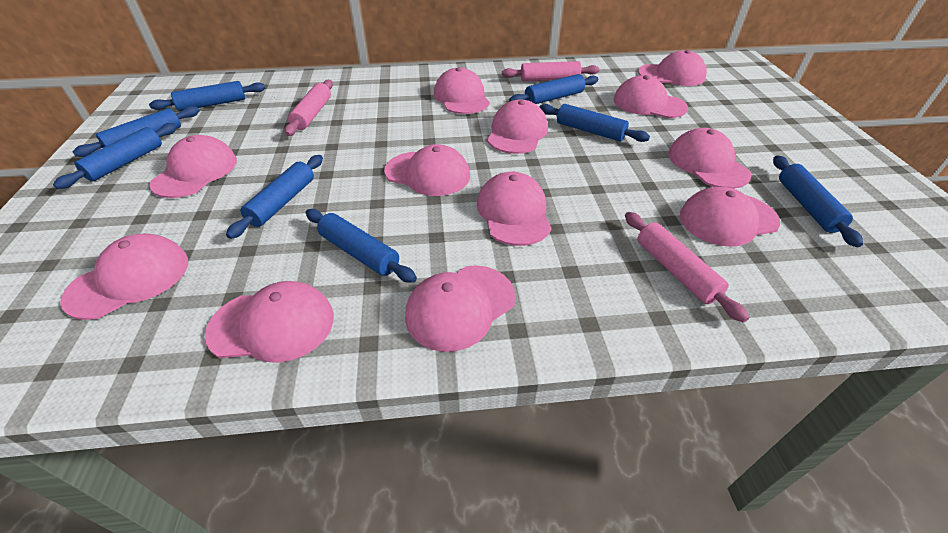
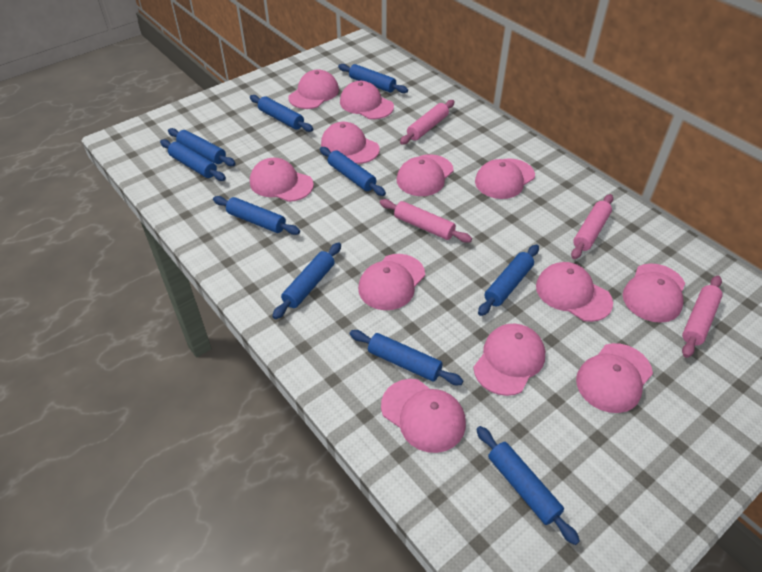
blue rolling pin: 8 -> 10
pink rolling pin: 3 -> 4

